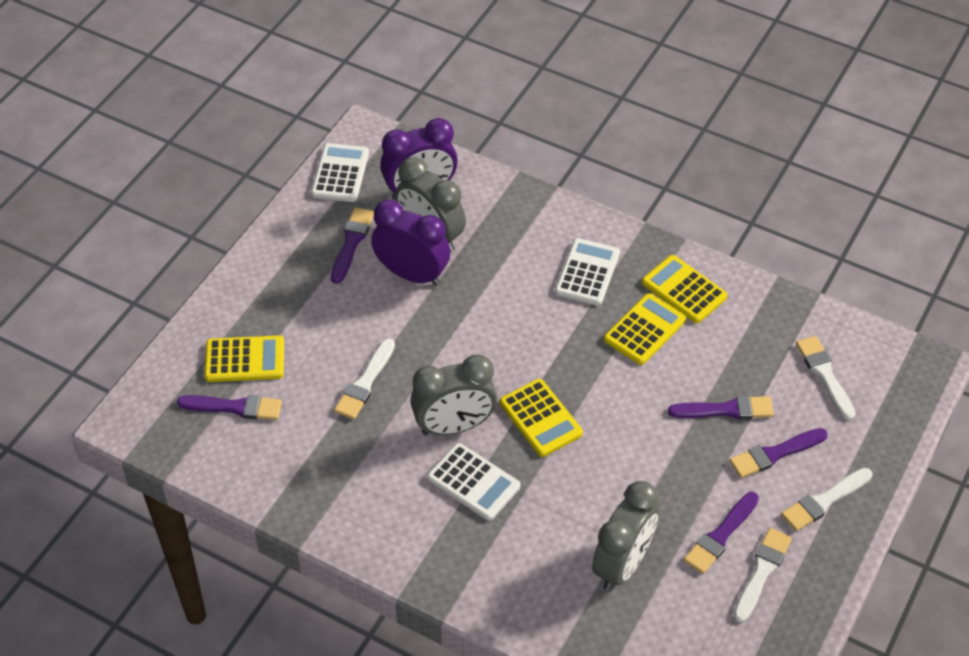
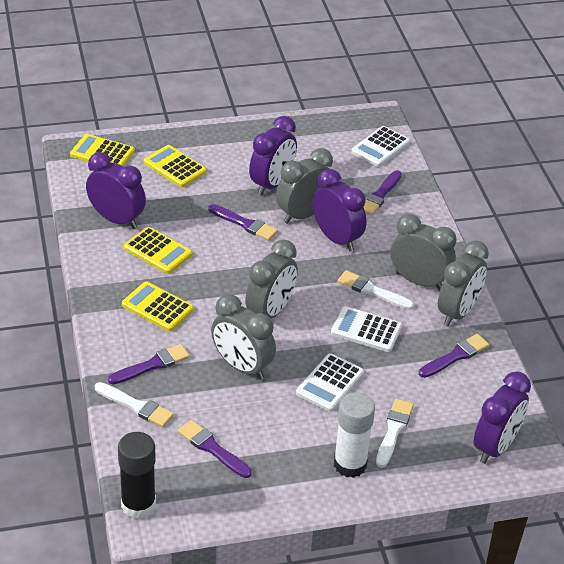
black glue stick: 0 -> 1
grey clock: 3 -> 5
purple clock: 2 -> 4
white brush: 4 -> 3
white glue stick: 0 -> 1

